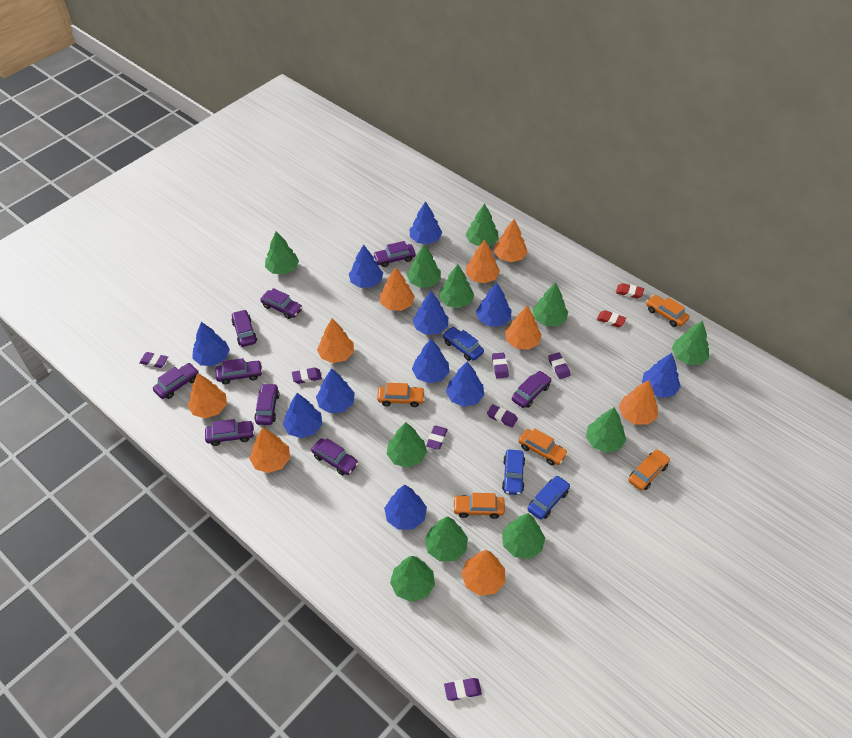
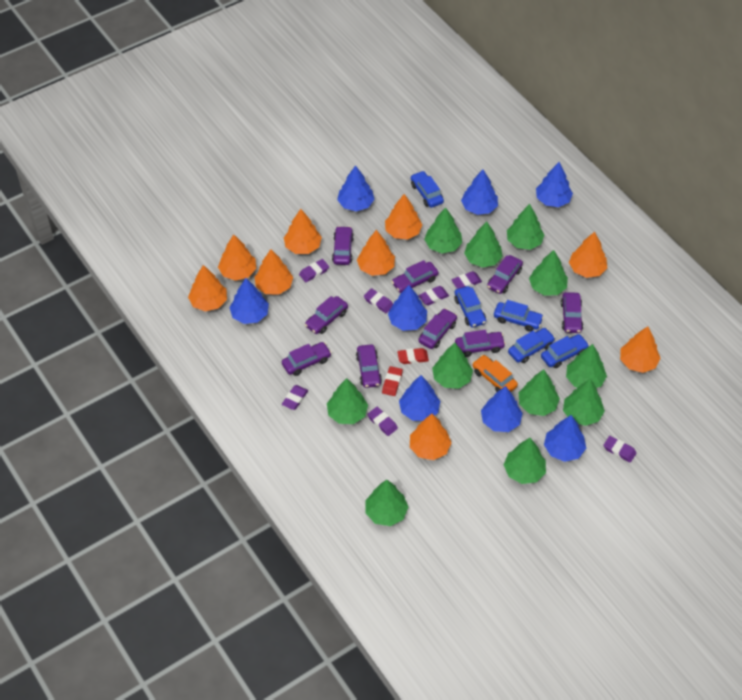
blue car: 3 -> 5
blue tree: 11 -> 8
orange car: 5 -> 1

